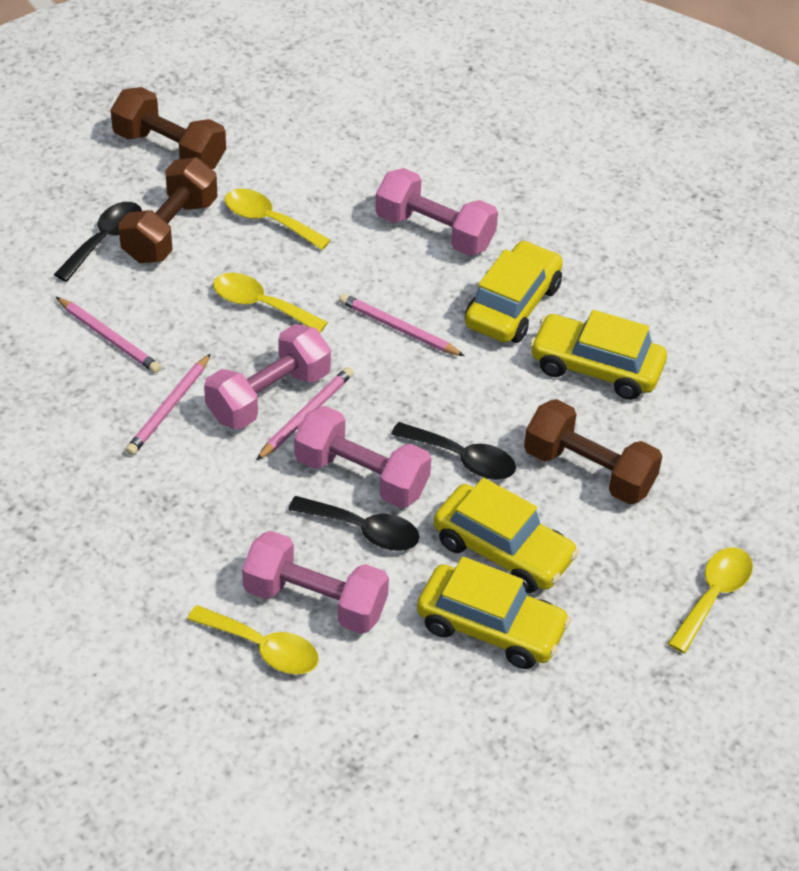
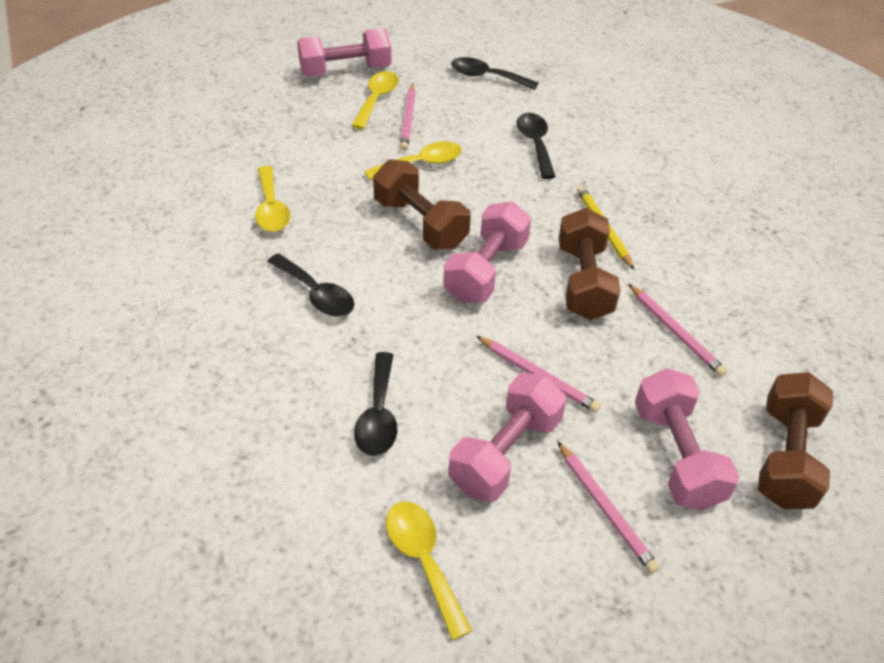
black spoon: 3 -> 4
yellow car: 4 -> 0
yellow pencil: 0 -> 1

